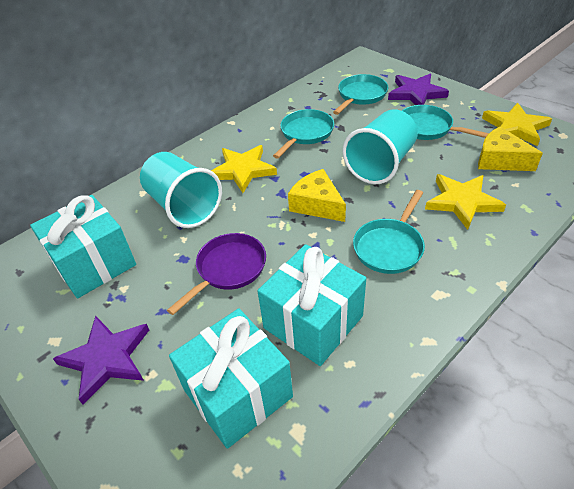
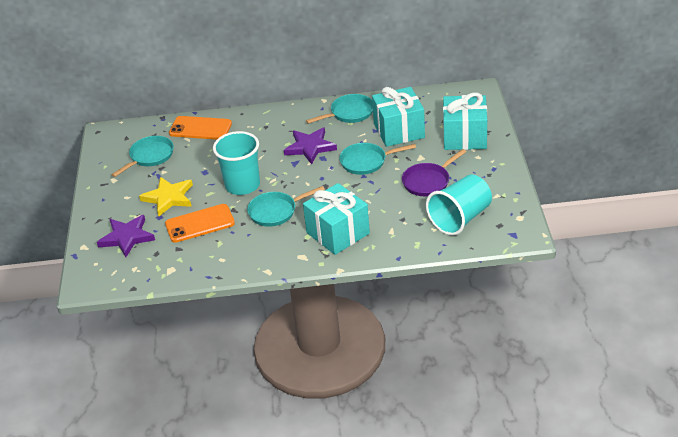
orange phone: 0 -> 2
yellow cheese: 2 -> 0
yellow star: 3 -> 1

